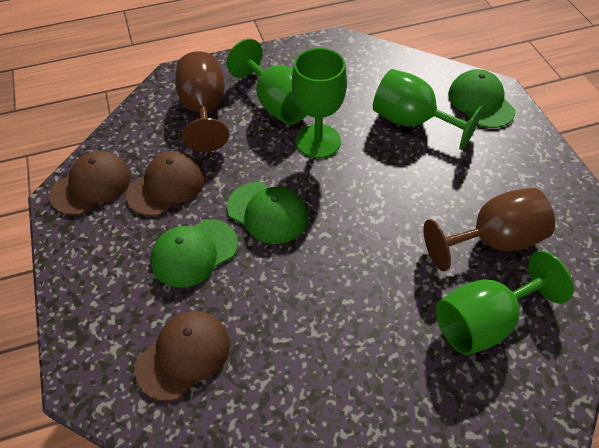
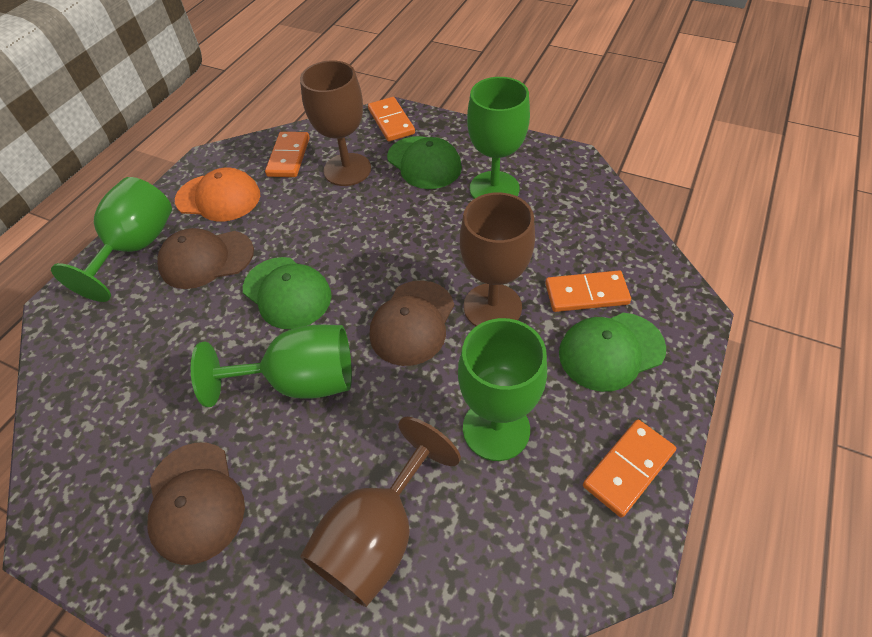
brown goblet: 2 -> 3
orange cap: 0 -> 1
orange domino: 0 -> 4

